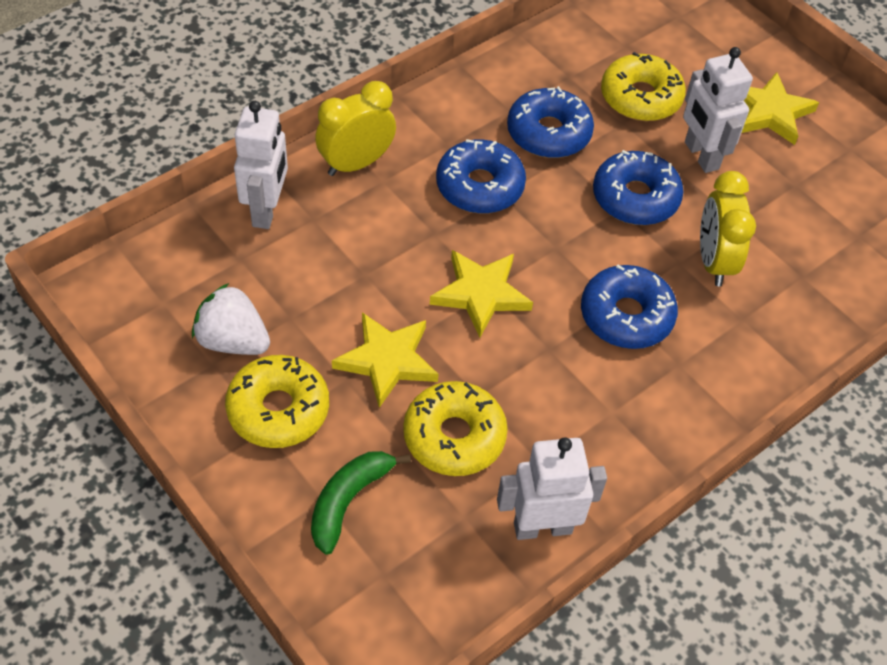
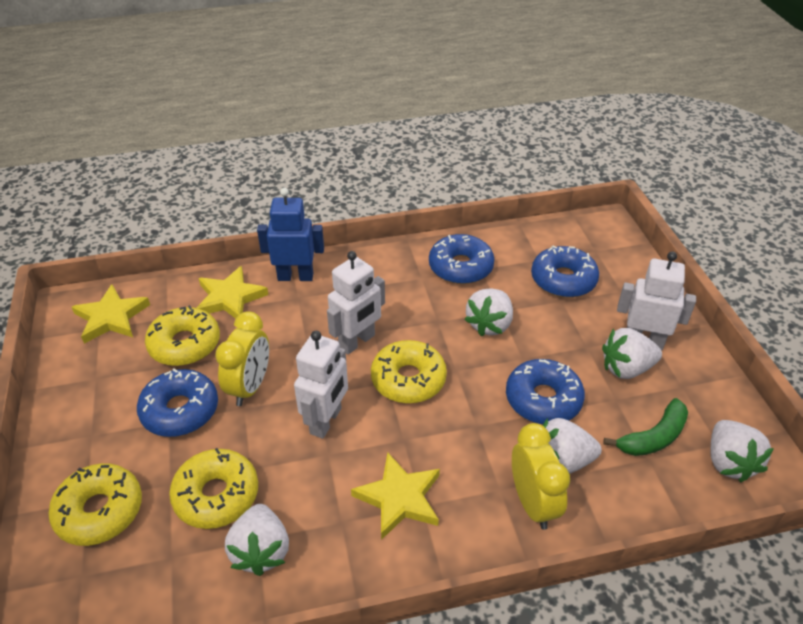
blue robot: 0 -> 1
white strawberry: 1 -> 5
yellow donut: 3 -> 4

